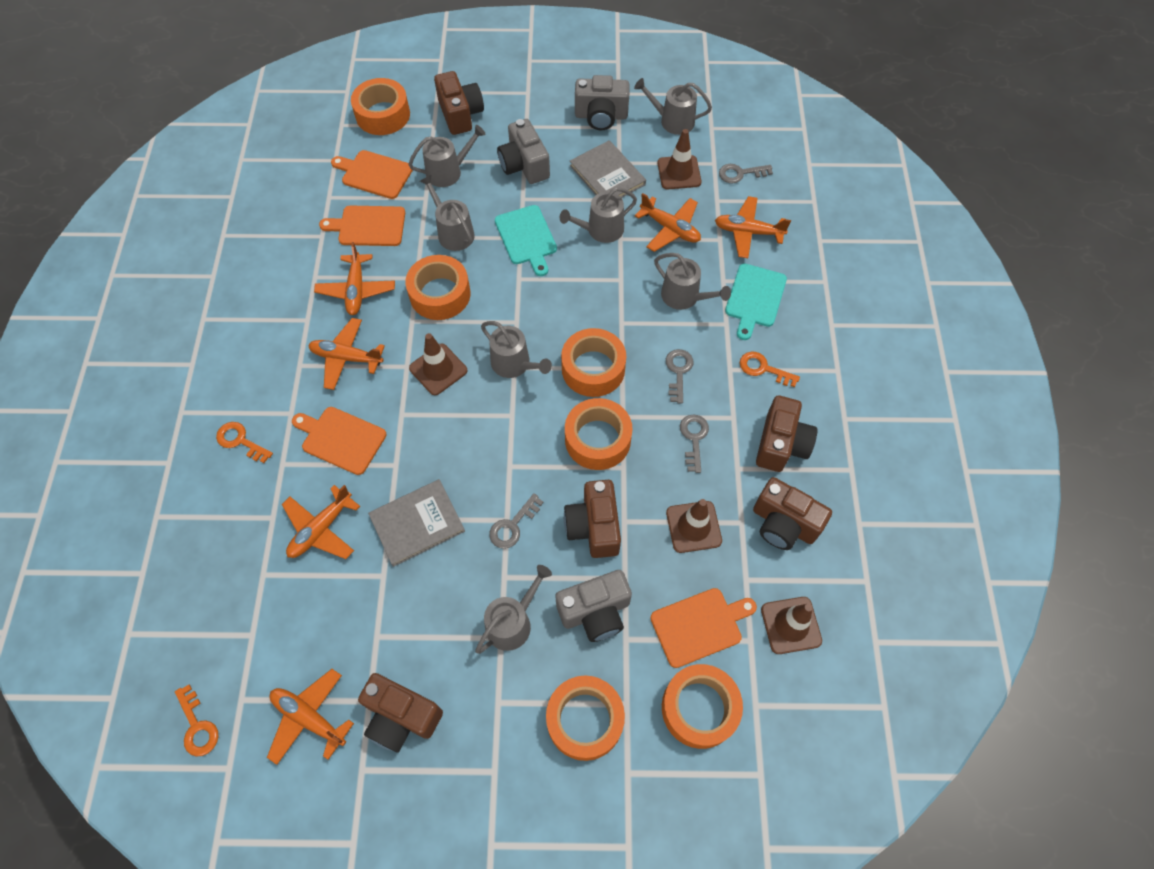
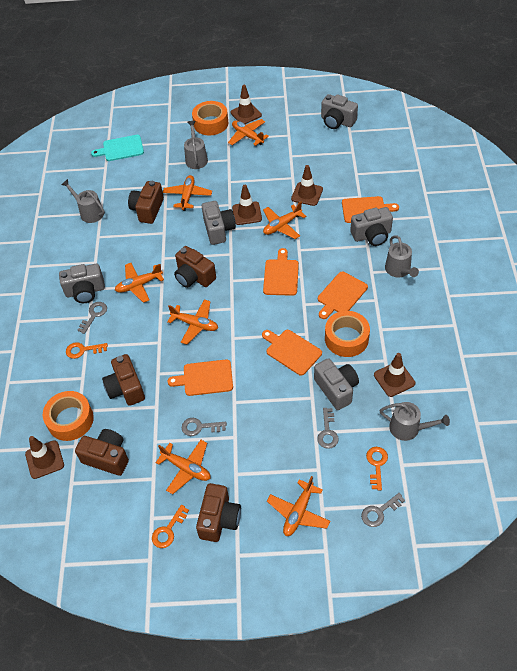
brown traffic cone: 4 -> 5
grey book: 2 -> 0
grey camera: 3 -> 5
grey watering can: 7 -> 4
orange cutting board: 4 -> 5
orange plane: 6 -> 7
orange tape: 6 -> 3
turquoise cutting board: 2 -> 1

